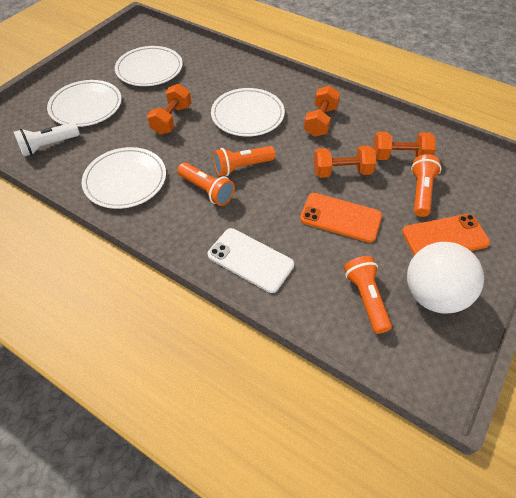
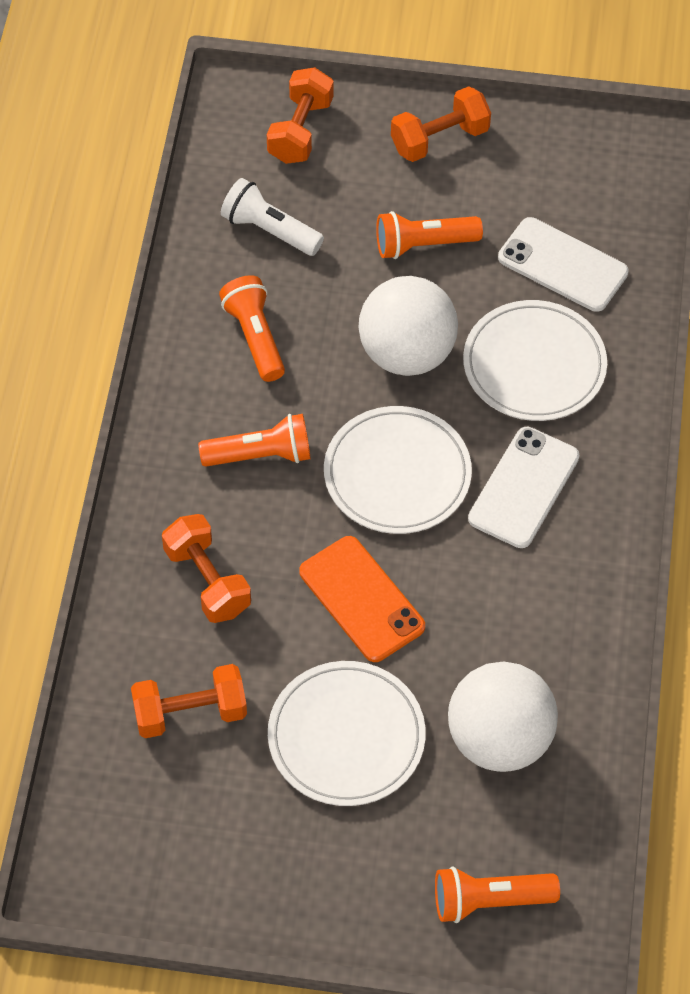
orange phone: 2 -> 1
white ball: 1 -> 2
white phone: 1 -> 2
white plate: 4 -> 3

